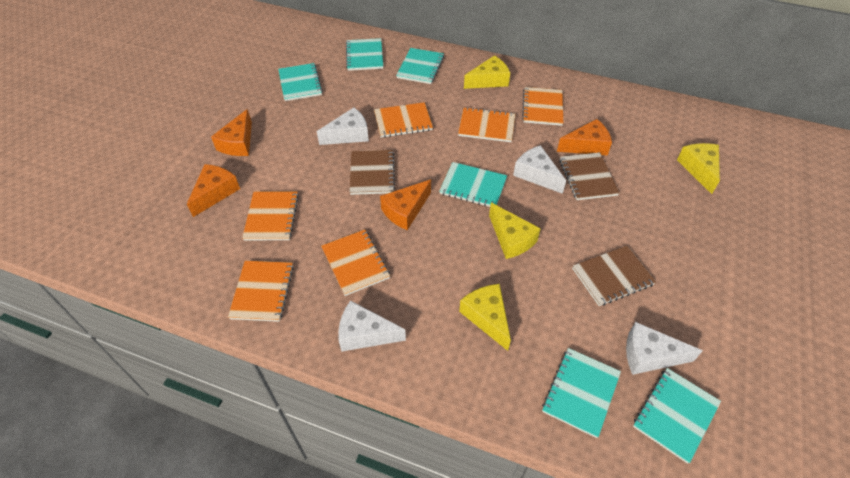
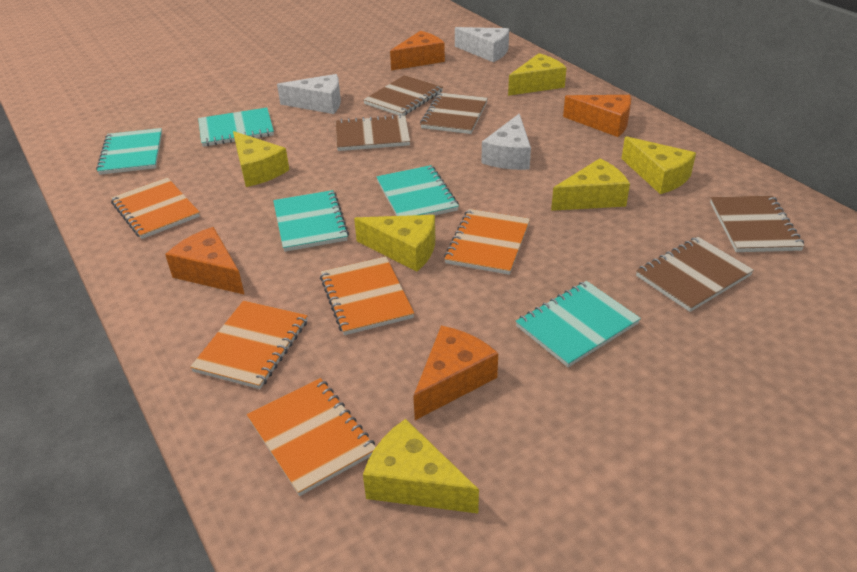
brown notebook: 3 -> 5
orange notebook: 6 -> 5
turquoise notebook: 6 -> 5
white cheese: 4 -> 3
yellow cheese: 4 -> 6

